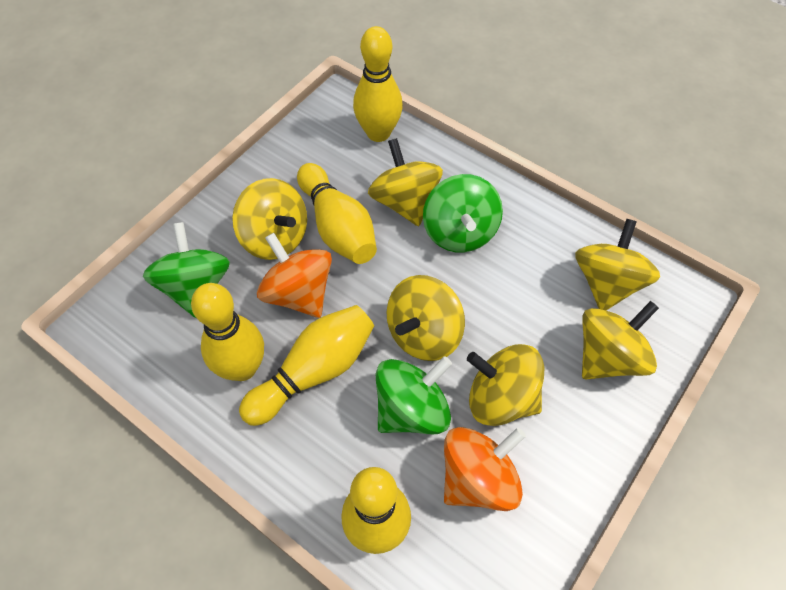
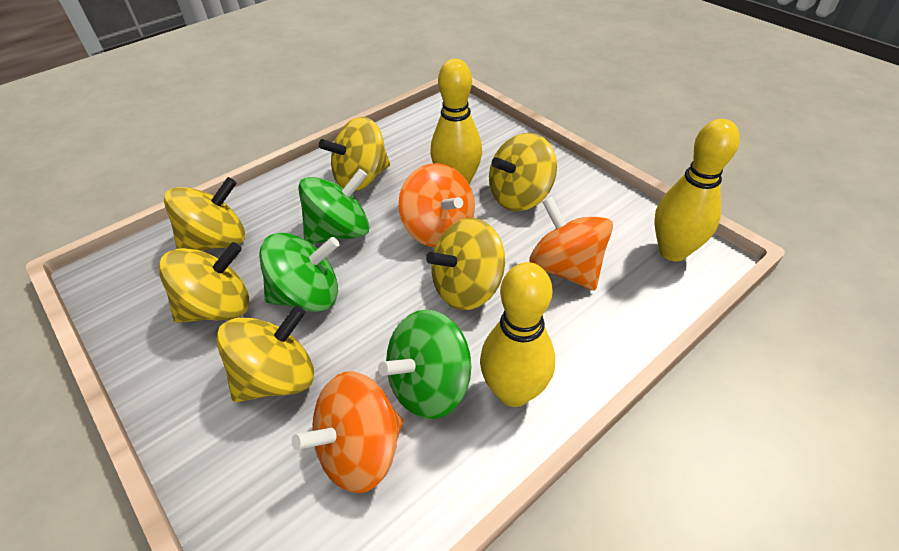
orange spinning top: 2 -> 3
yellow bowling pin: 5 -> 3

